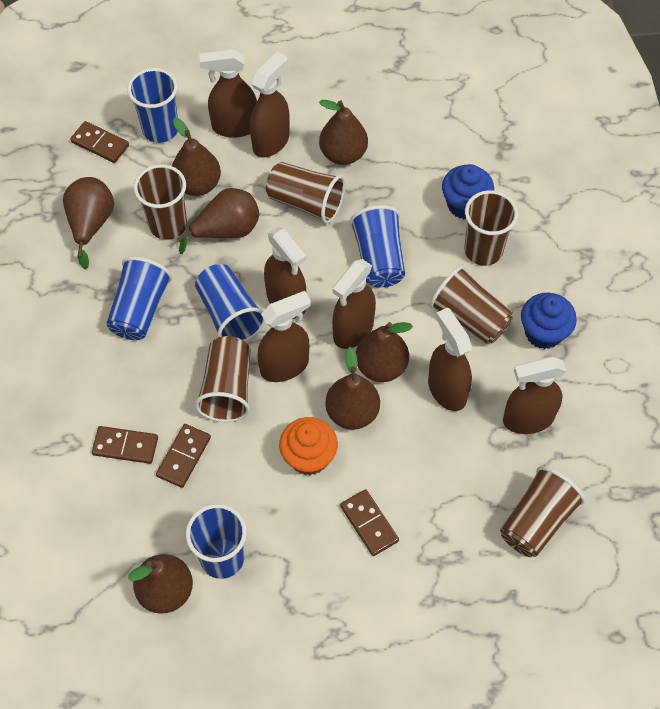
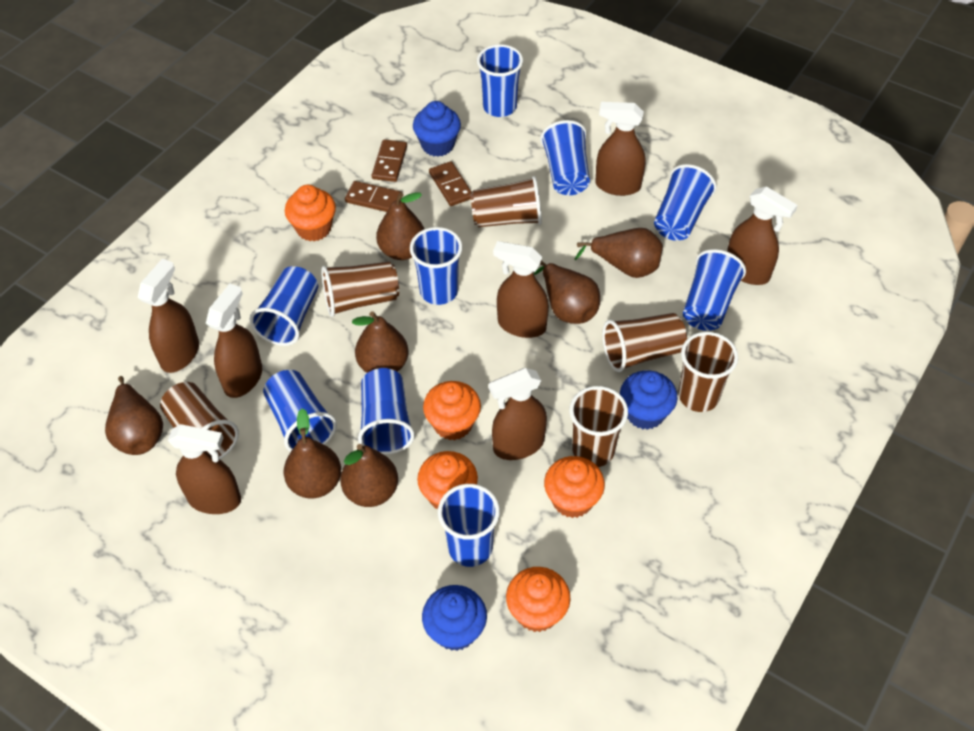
blue cup: 5 -> 9
blue cupcake: 2 -> 3
brown domino: 4 -> 3
orange cupcake: 1 -> 5

